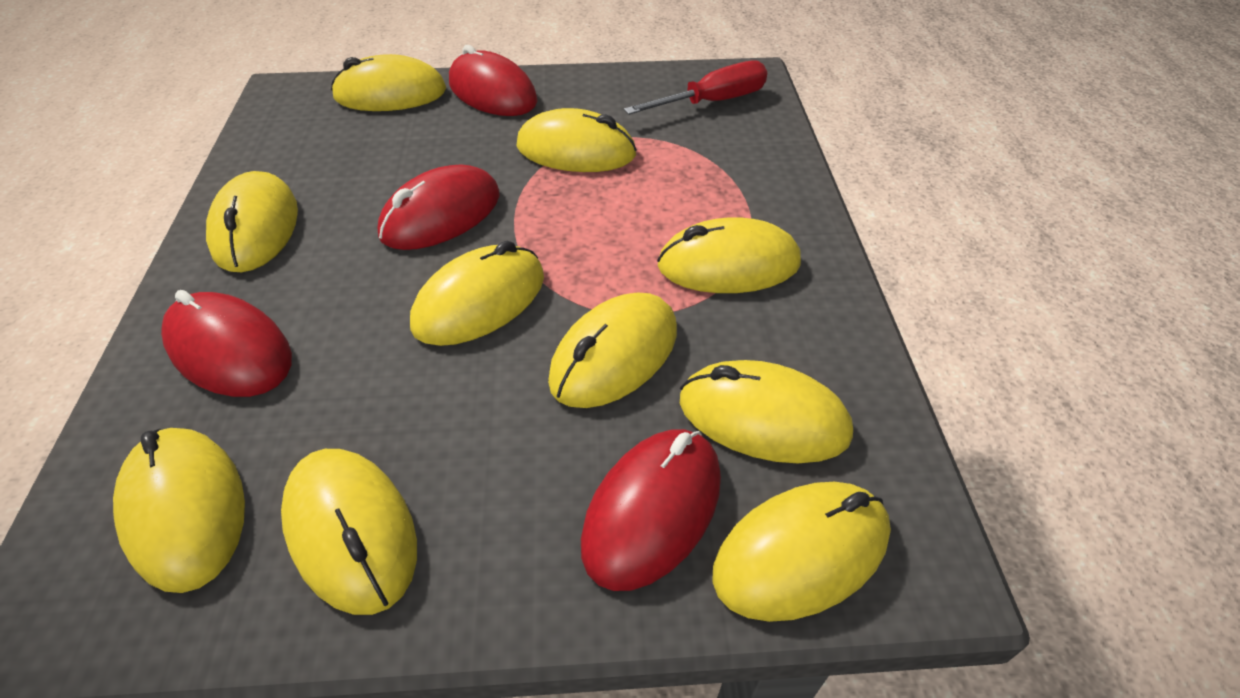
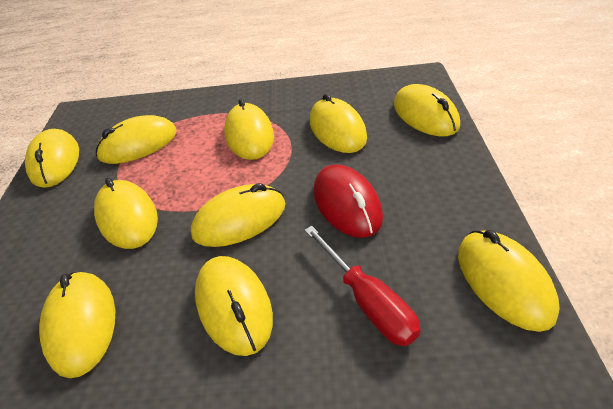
red mouse: 4 -> 1

